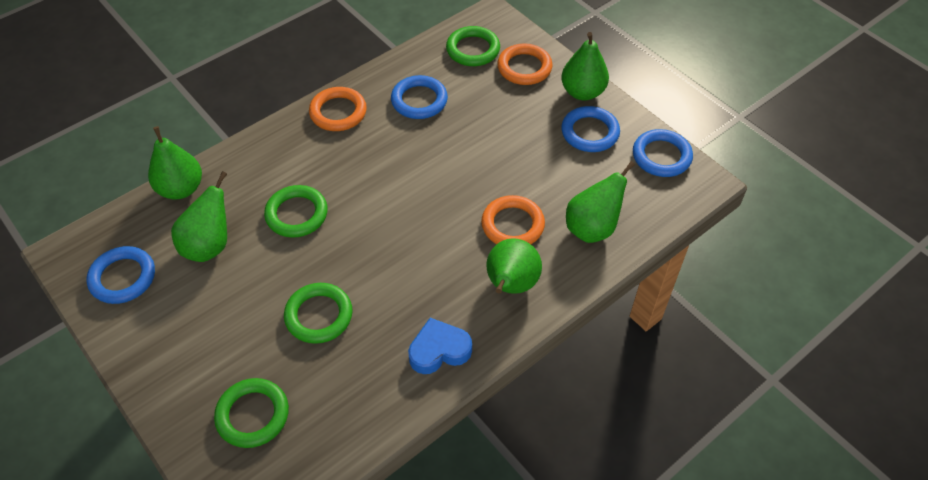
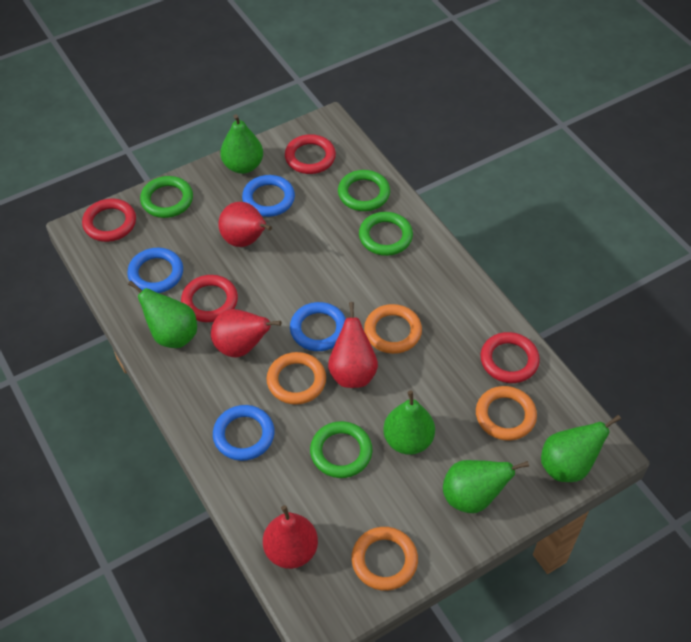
blue heart: 1 -> 0
orange ring: 3 -> 4
red pear: 0 -> 4
red ring: 0 -> 4

